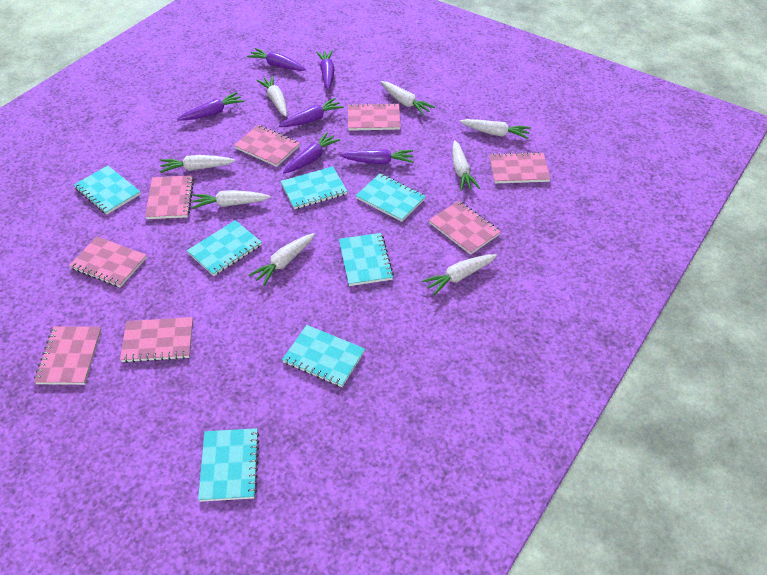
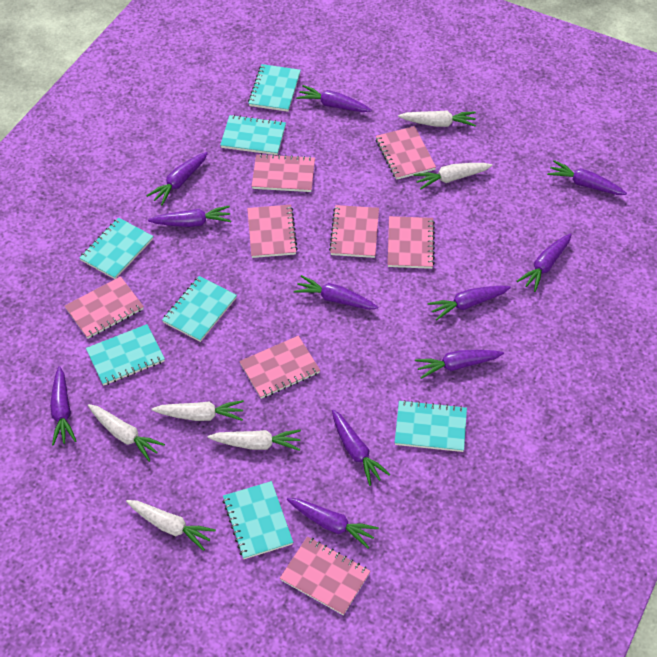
purple carrot: 6 -> 11
white carrot: 8 -> 6

